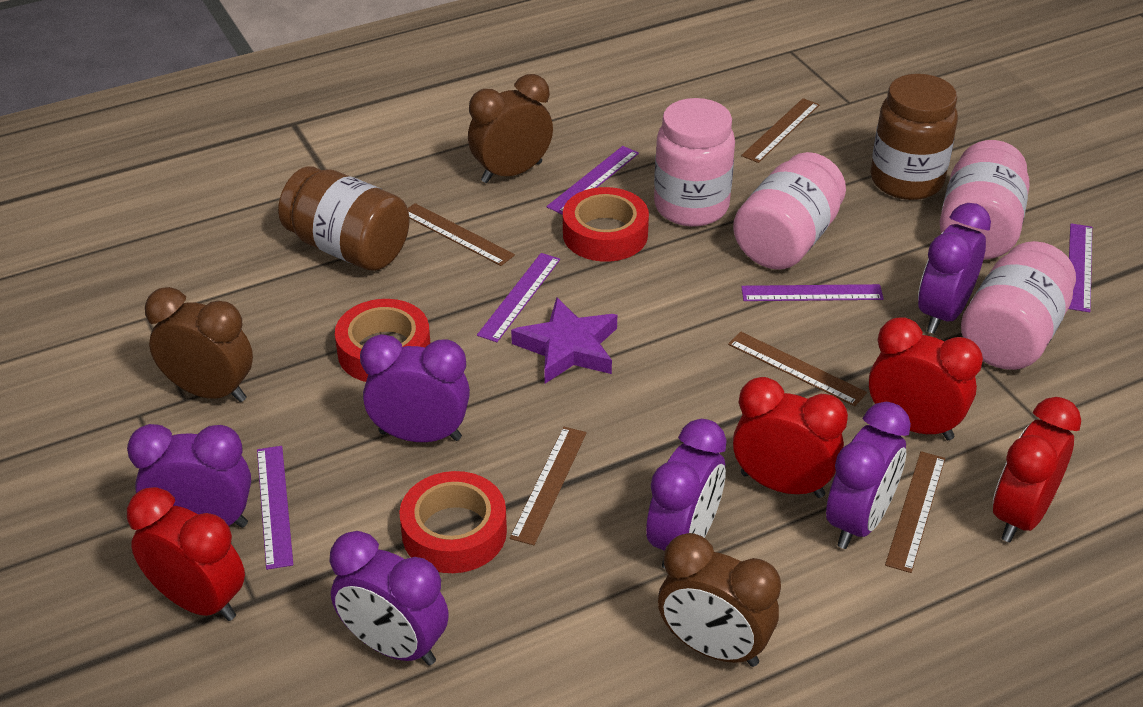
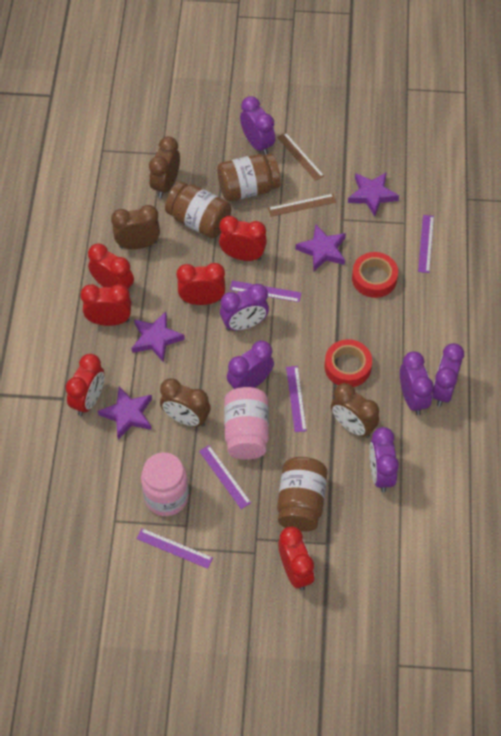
brown clock: 3 -> 4
brown jar: 2 -> 3
brown ruler: 5 -> 2
pink jar: 4 -> 2
purple star: 1 -> 4
red clock: 4 -> 6
red tape: 3 -> 2

